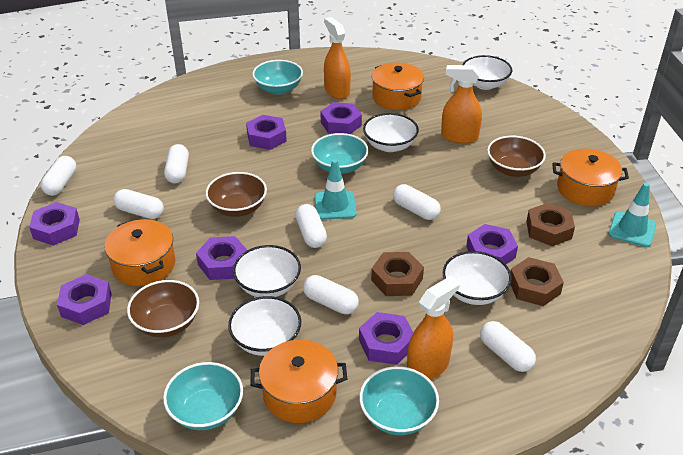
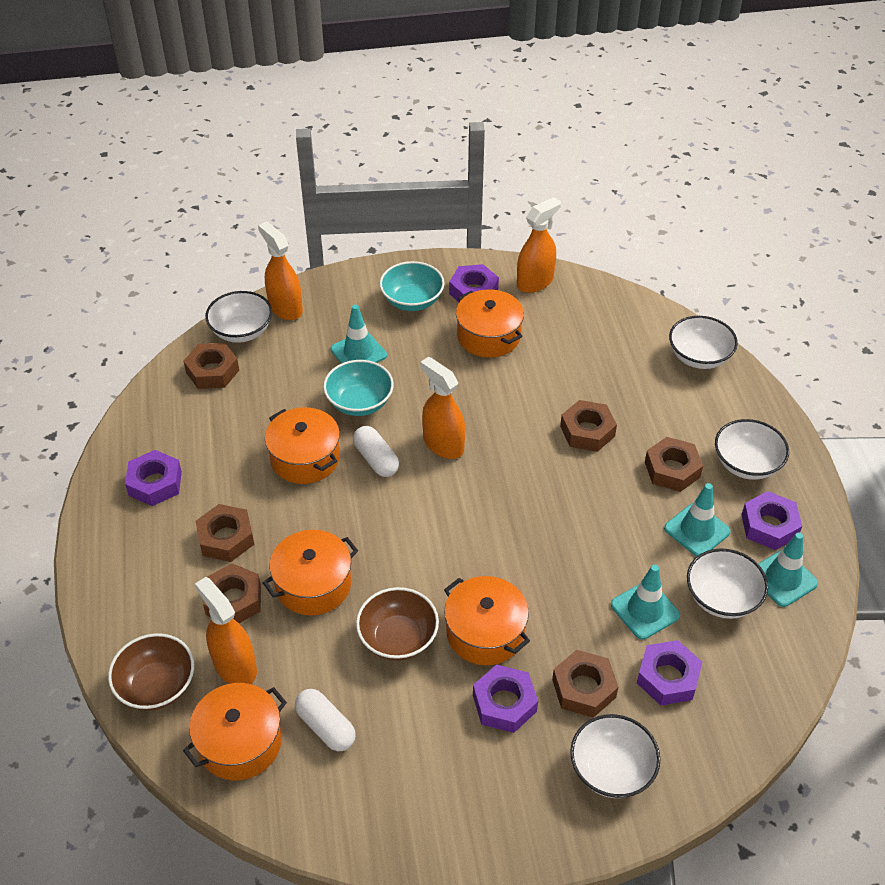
brown bowl: 3 -> 2
brown nut: 3 -> 6
orange pot: 4 -> 5
orange spray bottle: 3 -> 4
purple nut: 7 -> 5
turquoise bowl: 4 -> 2
turquoise traffic cone: 2 -> 4
white capsule: 7 -> 2

